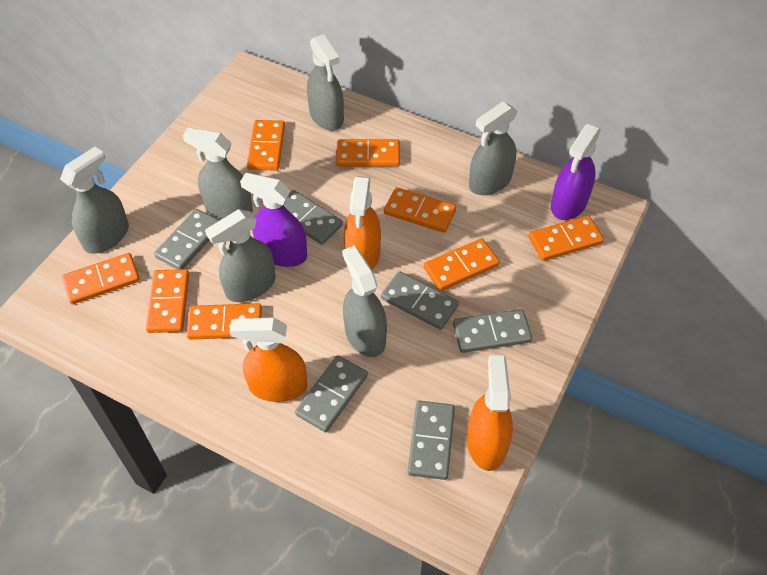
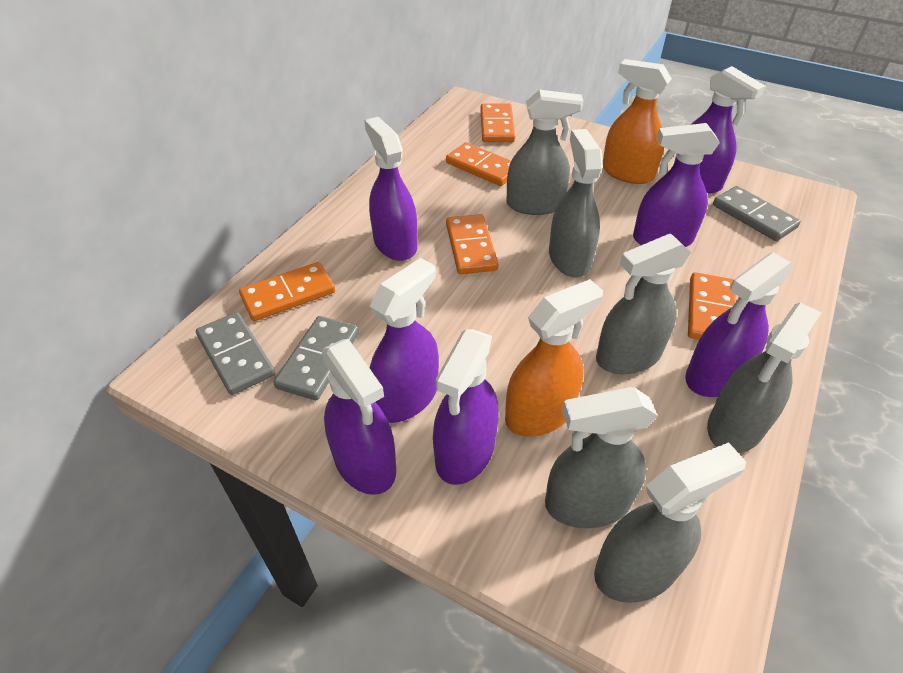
grey domino: 6 -> 3
orange domino: 8 -> 5
orange spray bottle: 3 -> 2
purple spray bottle: 2 -> 7

